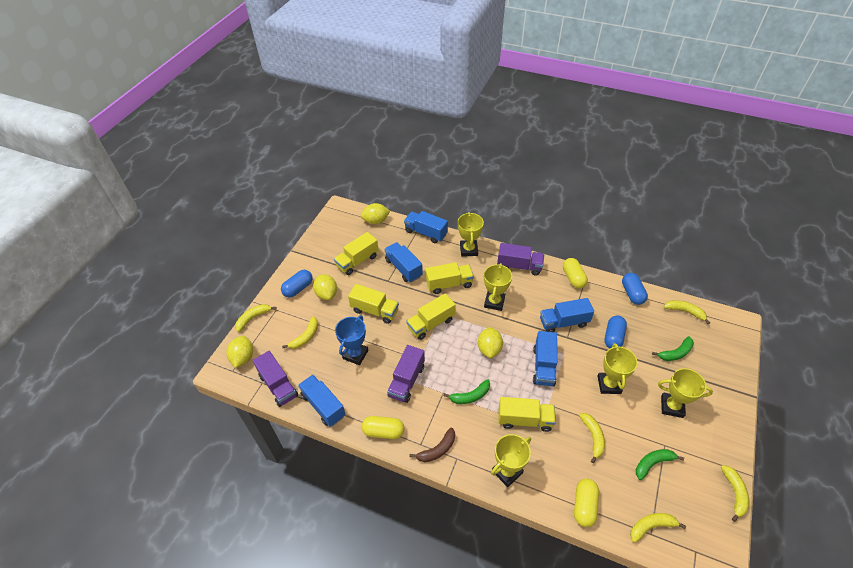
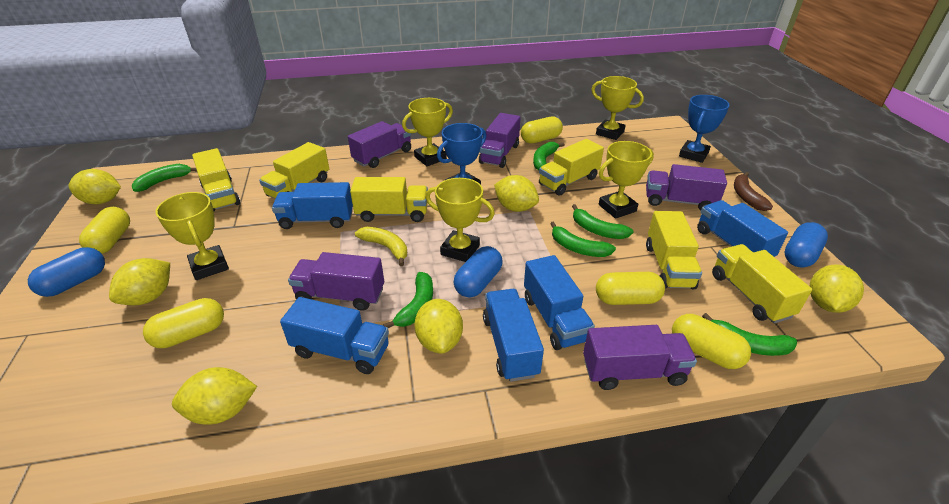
blue trophy: 1 -> 2
green banana: 3 -> 6
purple truck: 3 -> 5
yellow banana: 6 -> 1
yellow capsule: 3 -> 5
yellow lemon: 4 -> 6
yellow truck: 5 -> 6

